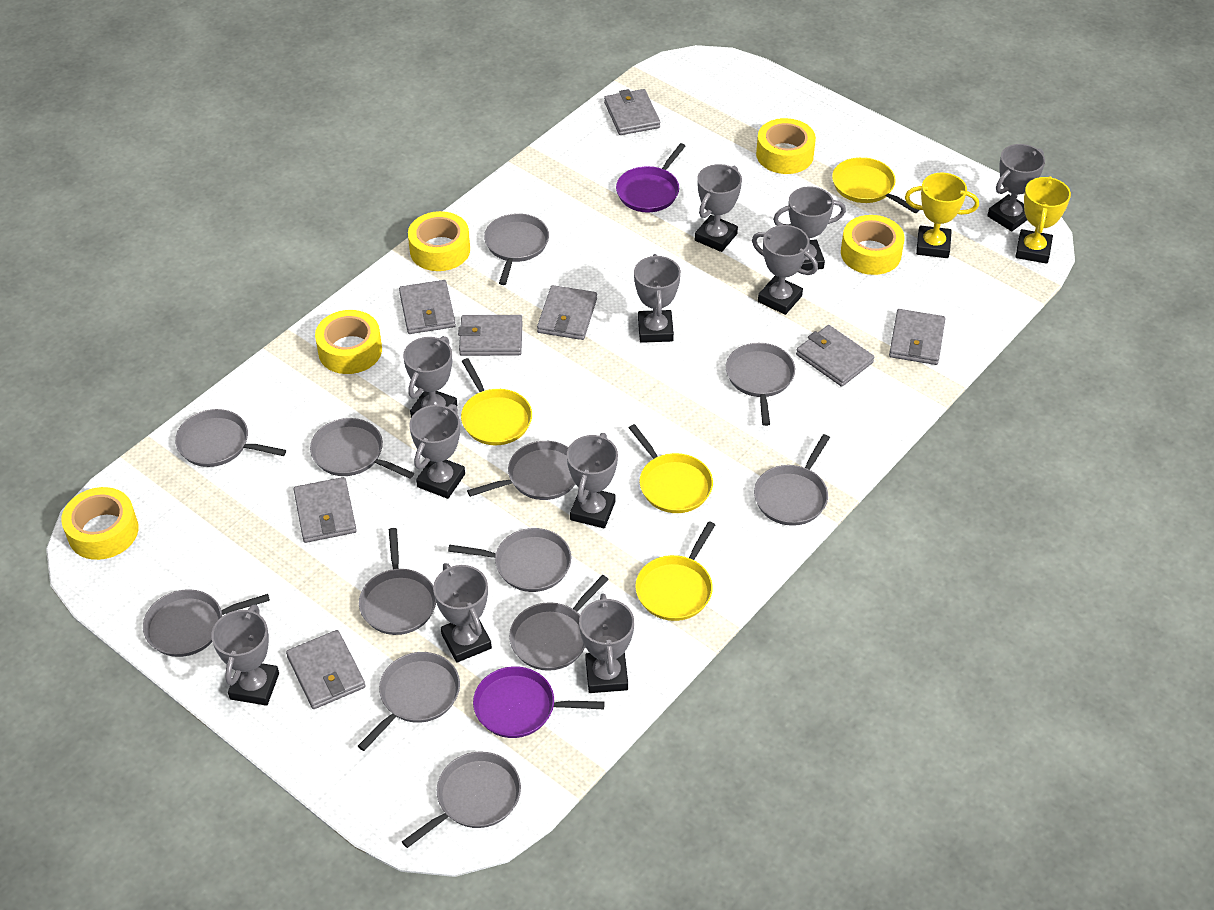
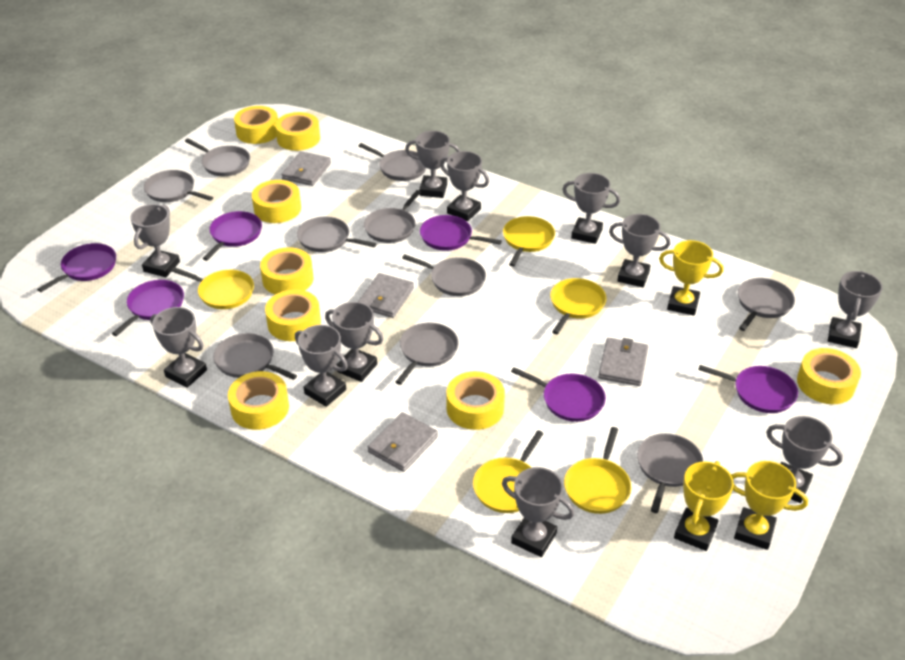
grey pan: 12 -> 10
grey wallet: 8 -> 4
purple pan: 2 -> 6
yellow pan: 4 -> 5
yellow tape: 5 -> 8
yellow trophy: 2 -> 3

